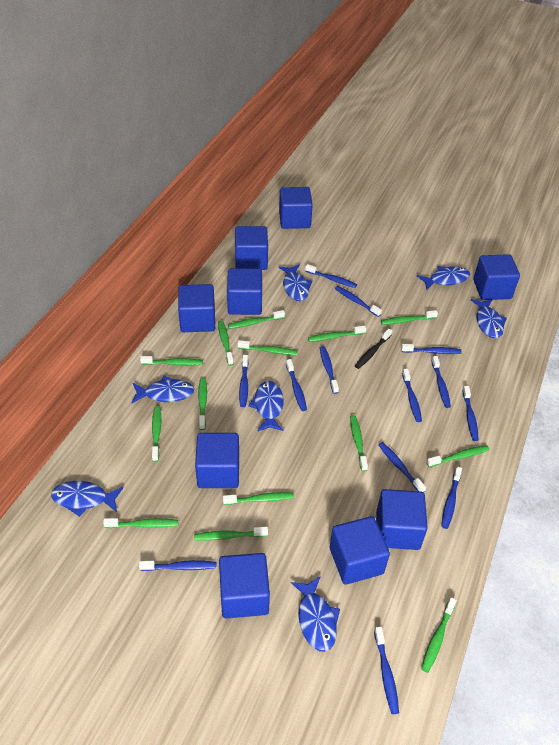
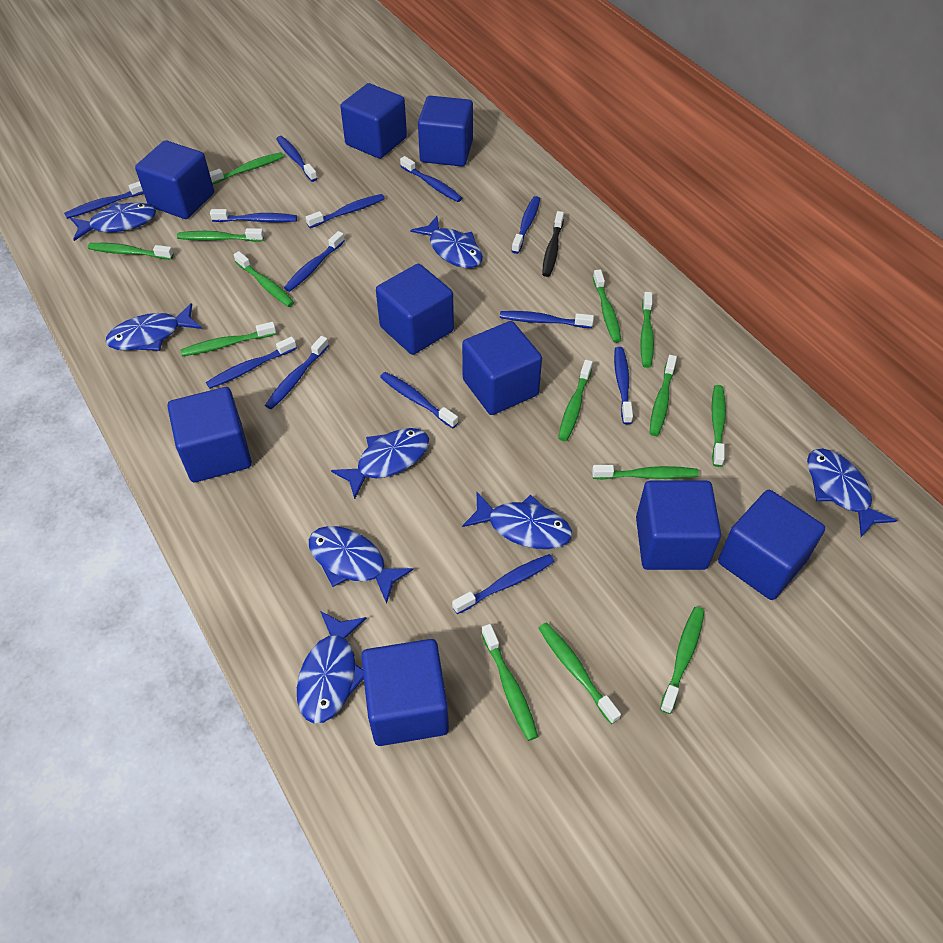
blue fish: 7 -> 8

